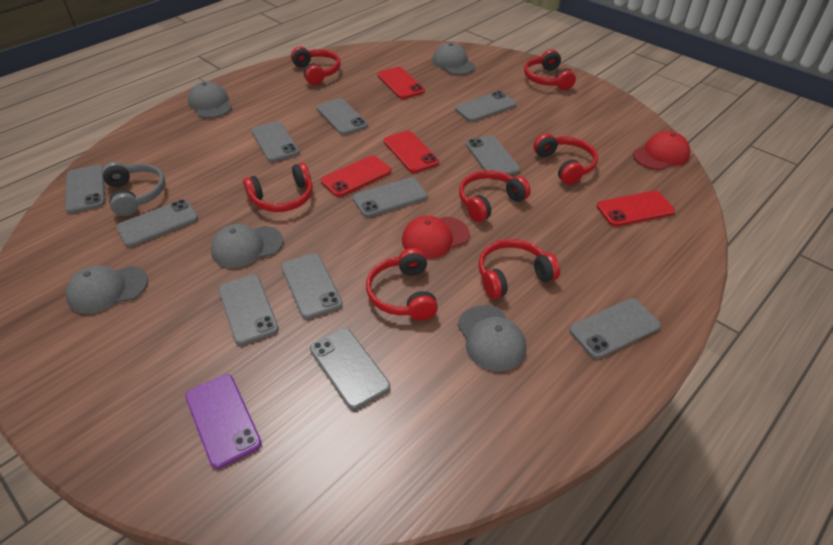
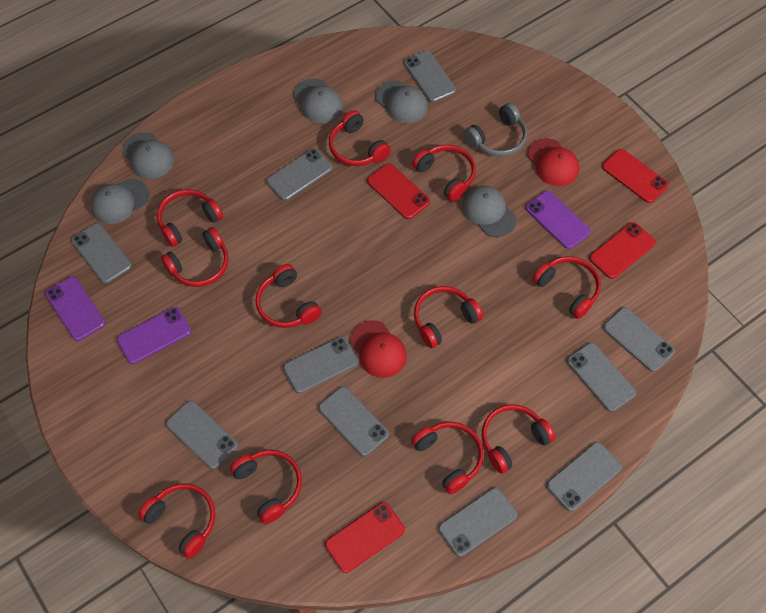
grey phone: 11 -> 10
purple phone: 1 -> 3
red headphones: 7 -> 11

